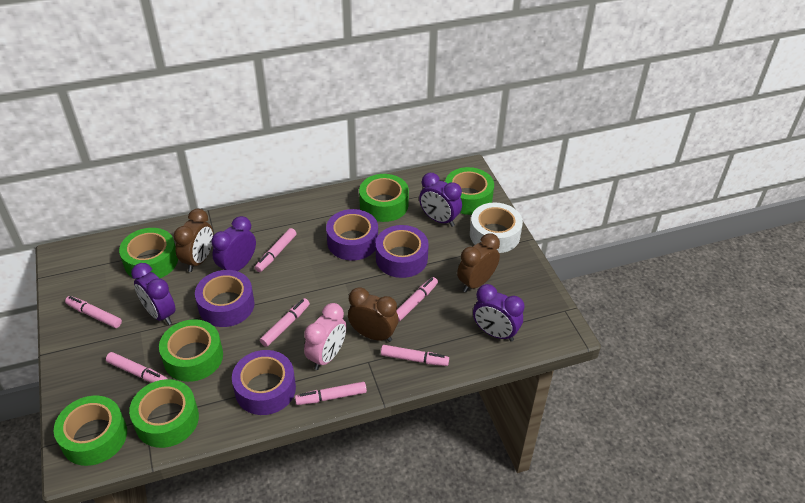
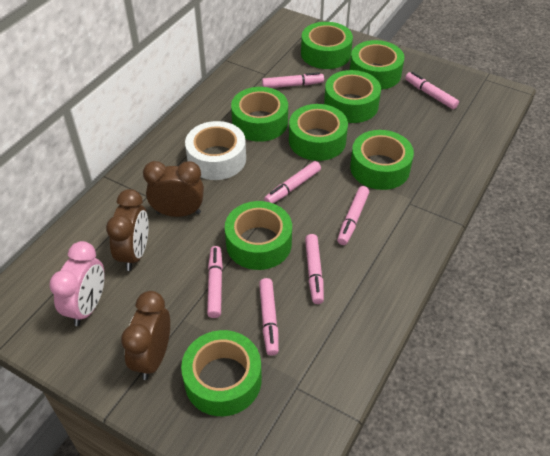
green tape: 6 -> 8
purple clock: 4 -> 0
purple tape: 4 -> 0

